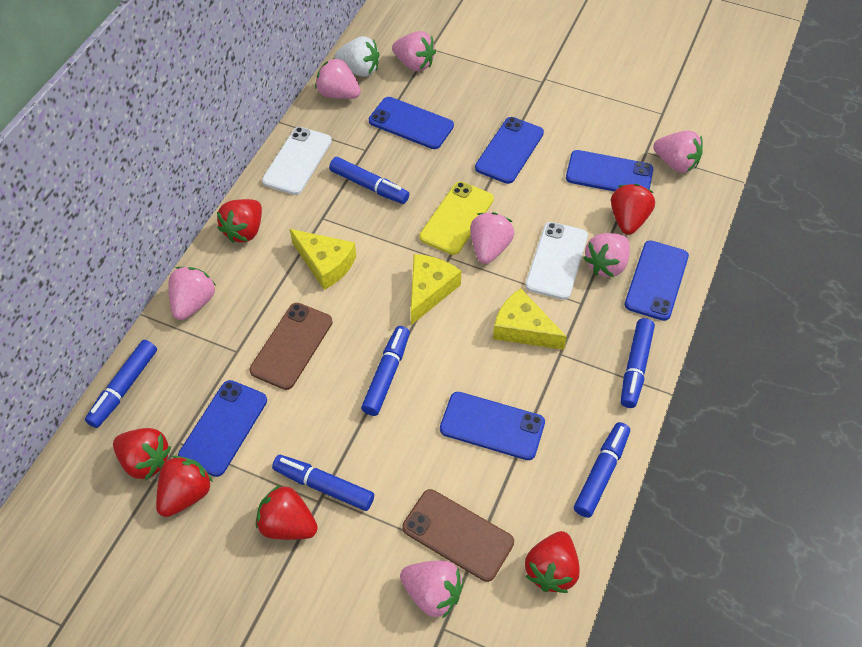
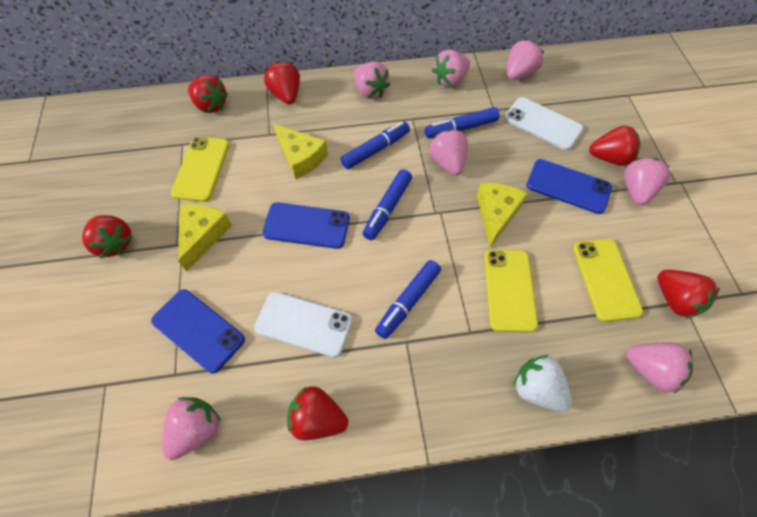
blue marker: 6 -> 4
blue phone: 6 -> 3
brown phone: 2 -> 0
yellow phone: 1 -> 3

